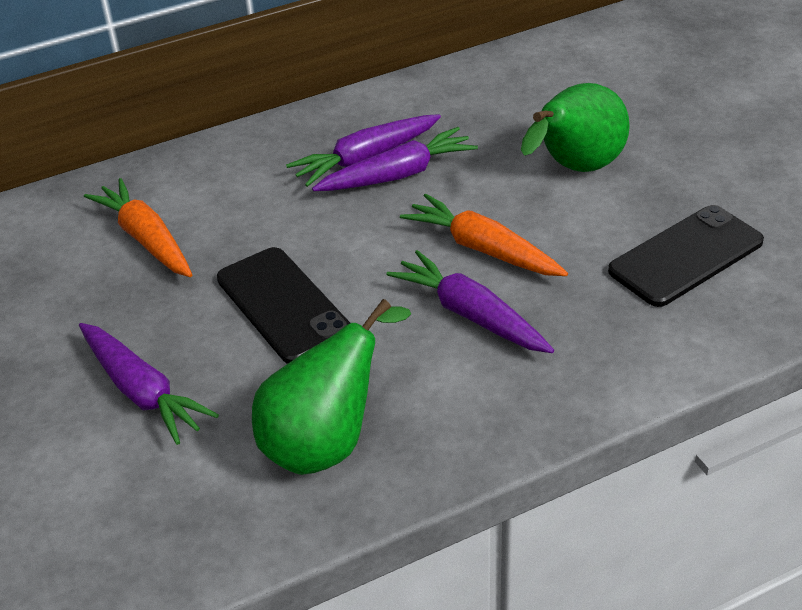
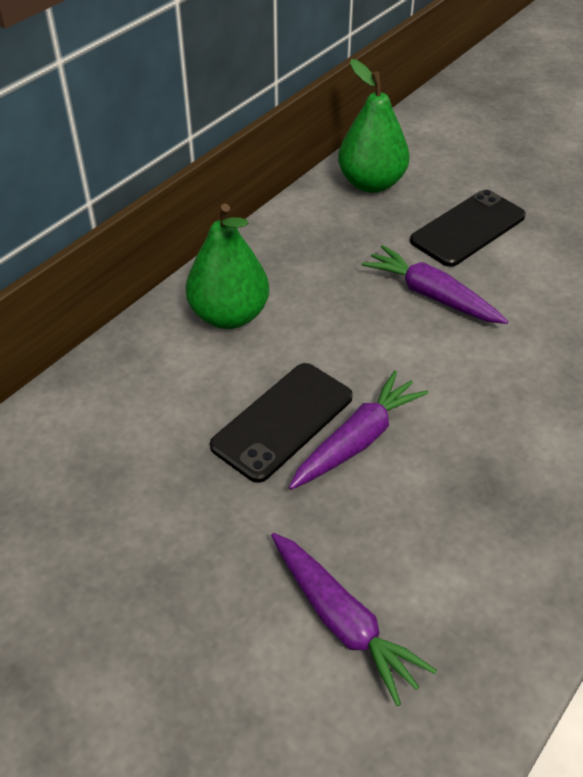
orange carrot: 2 -> 0
purple carrot: 4 -> 3

